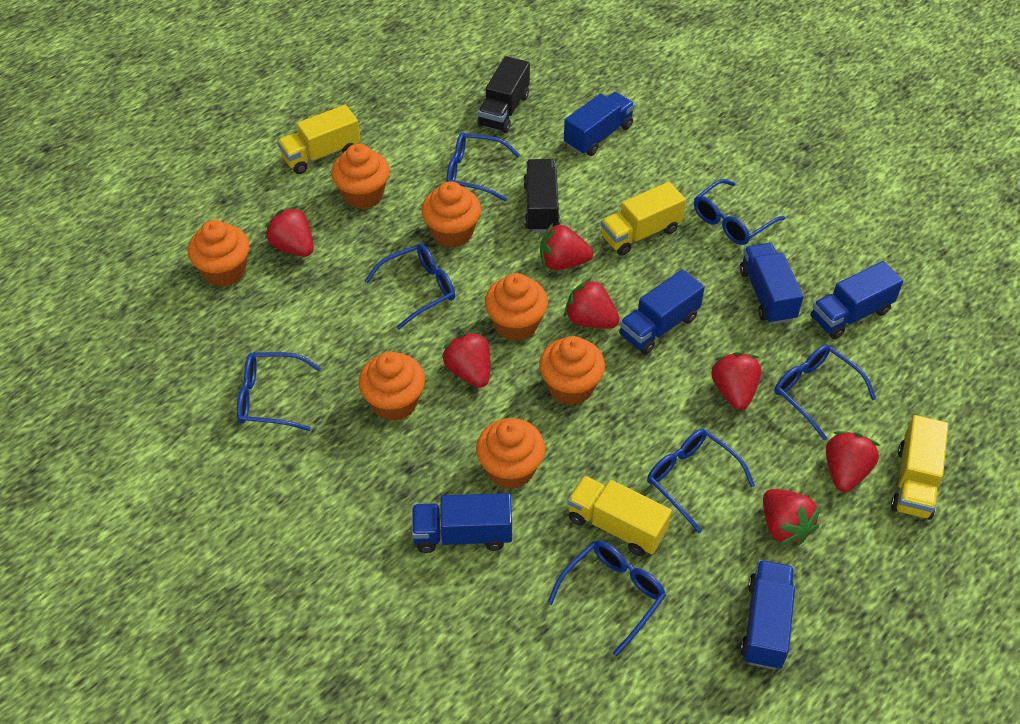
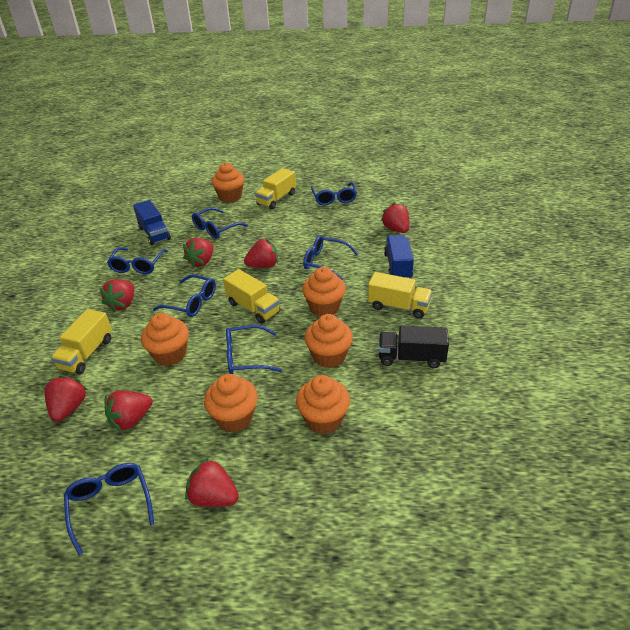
black truck: 2 -> 1
blue truck: 6 -> 2
orange cupcake: 7 -> 6

